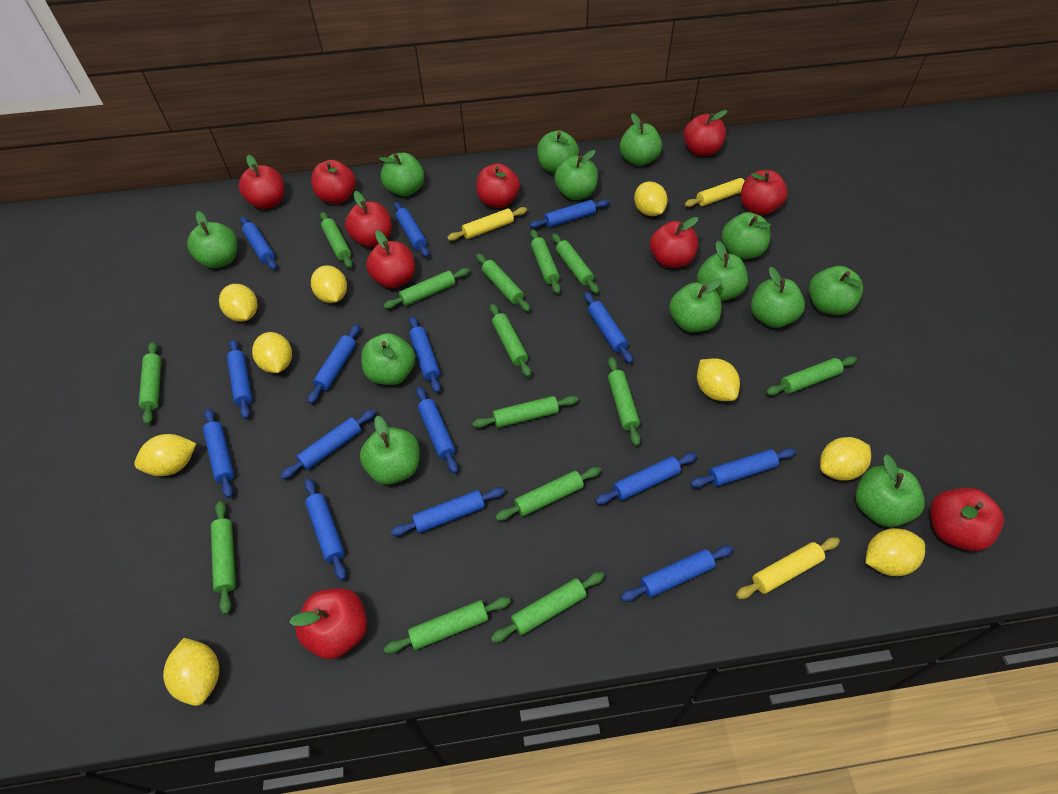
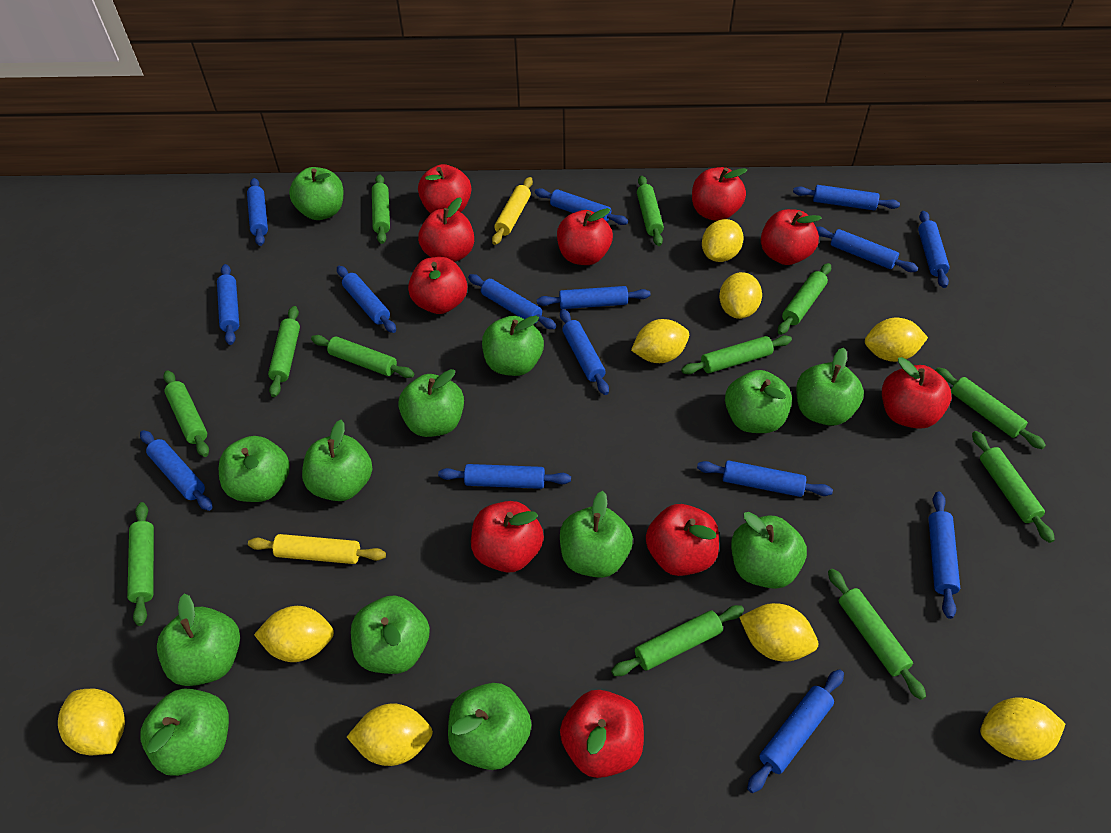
green rolling pin: 14 -> 12
yellow rolling pin: 3 -> 2

